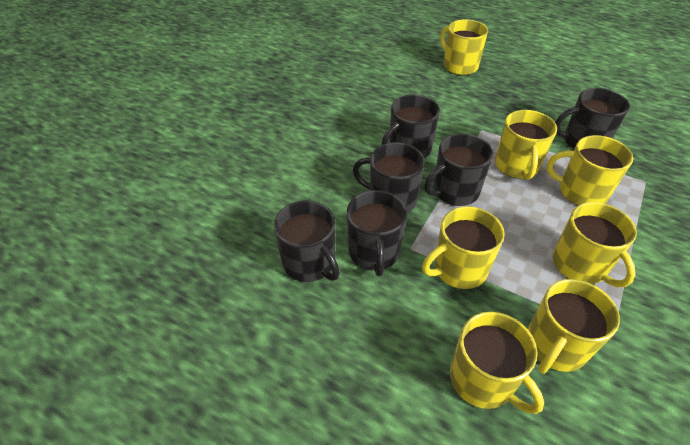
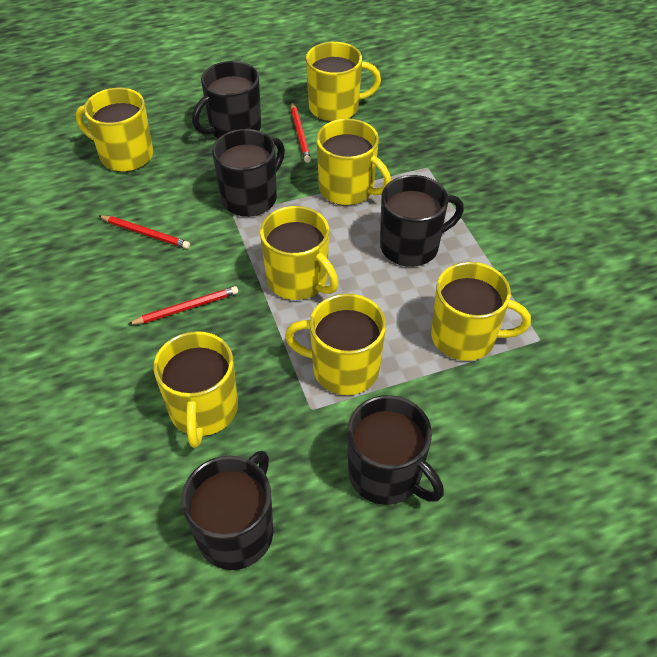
black mug: 6 -> 5
red pencil: 0 -> 3

